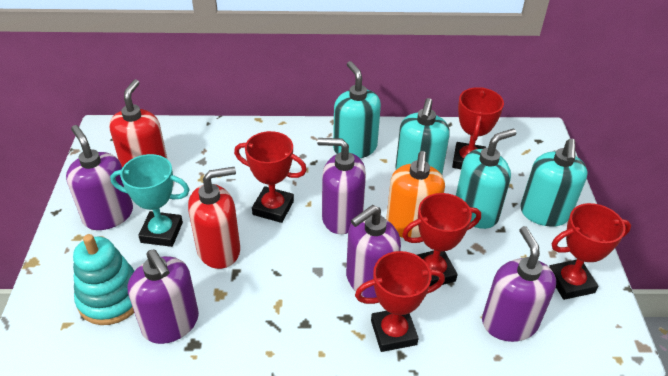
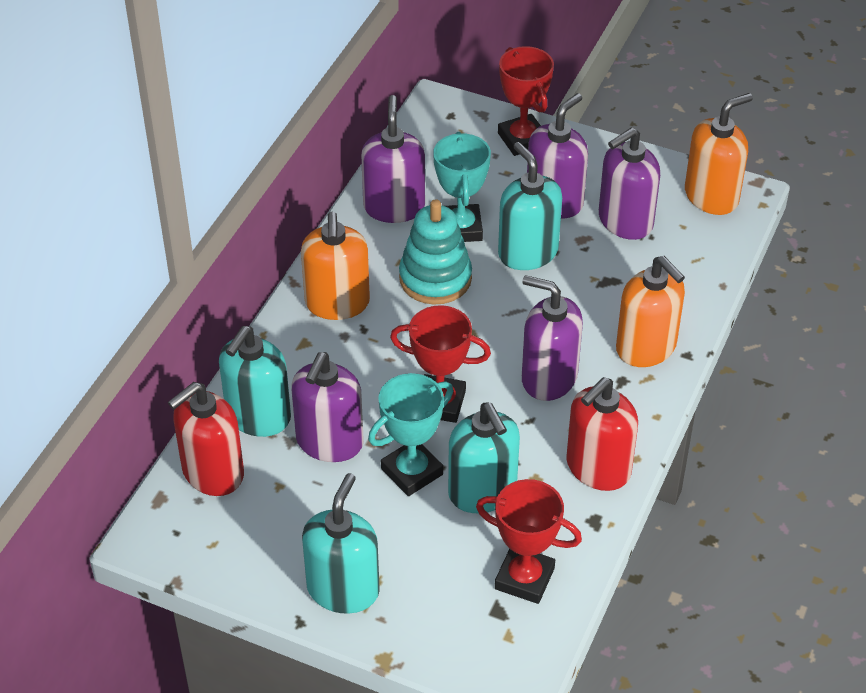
orange soap dispenser: 1 -> 3
red trophy: 5 -> 3
turquoise trophy: 1 -> 2

